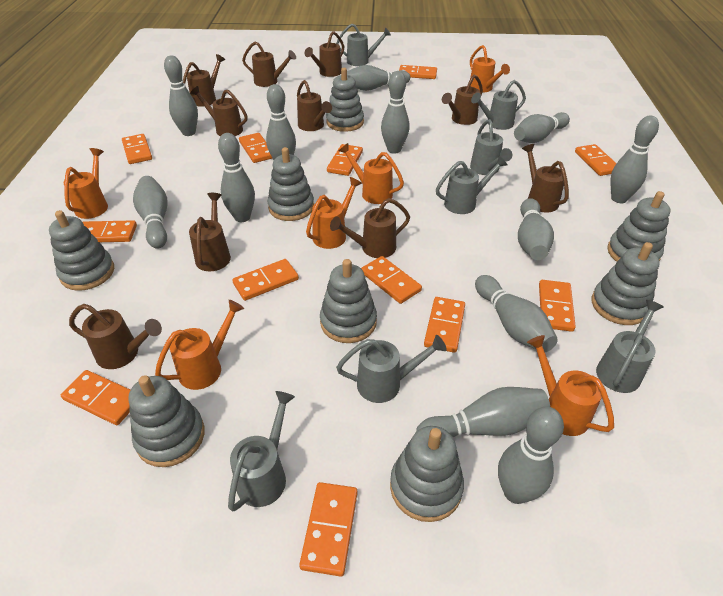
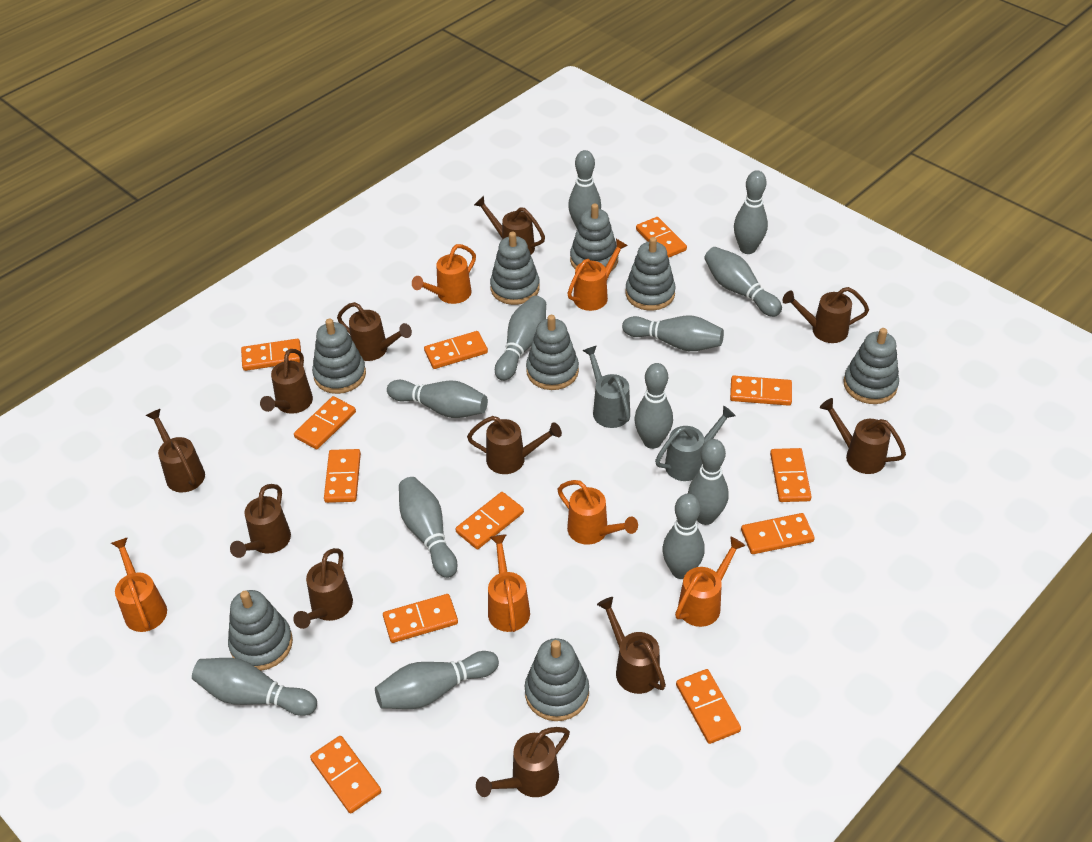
brown watering can: 10 -> 11
grey watering can: 7 -> 2

